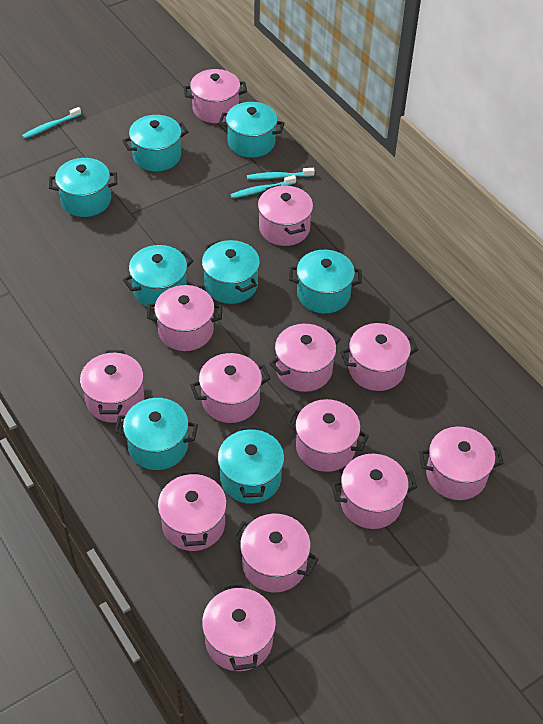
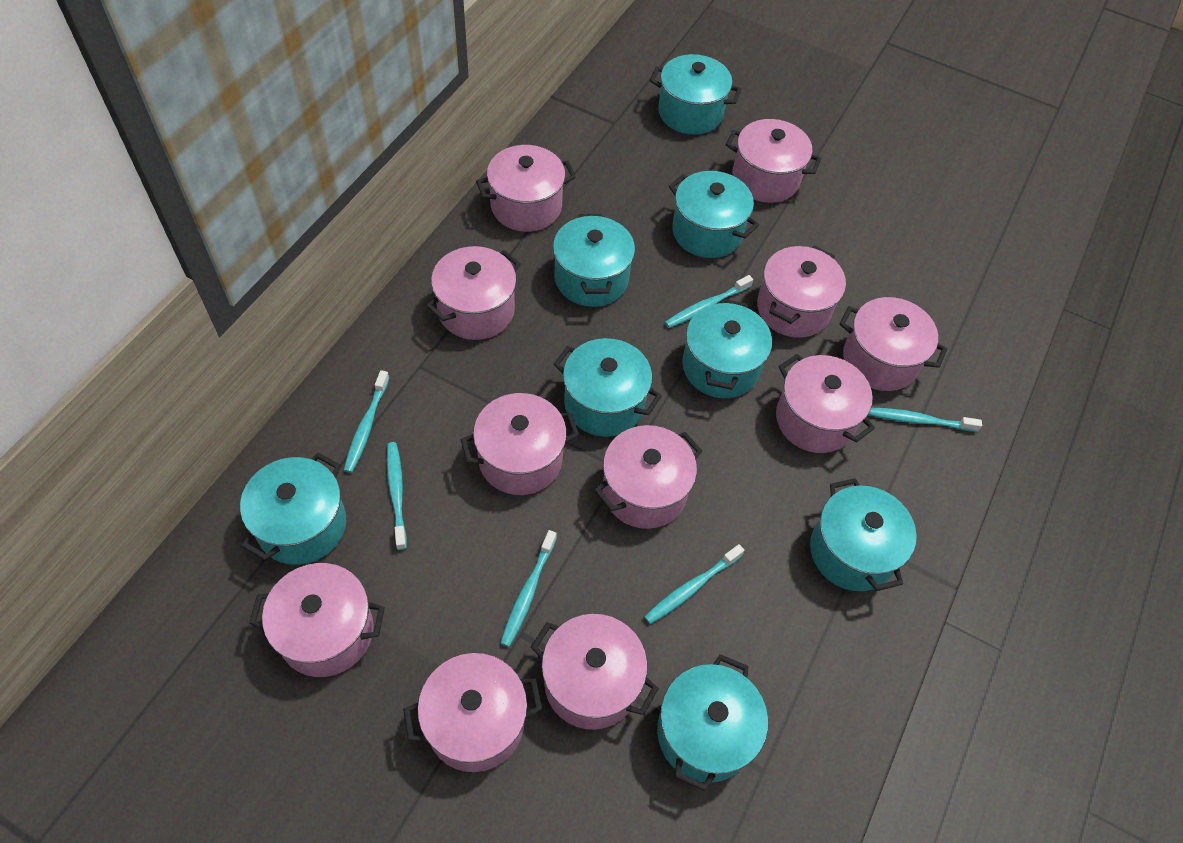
pink pot: 13 -> 11
turquoise toothbrush: 3 -> 6

